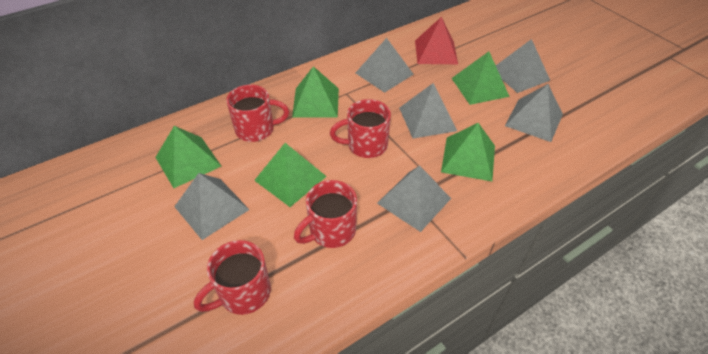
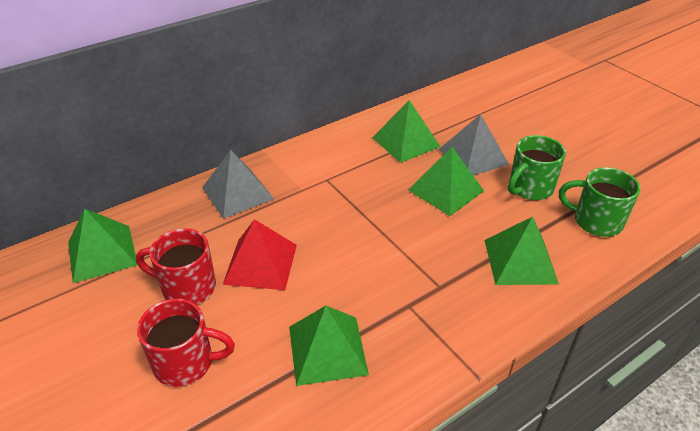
green mug: 0 -> 2
grey pyramid: 6 -> 2
red mug: 4 -> 2

